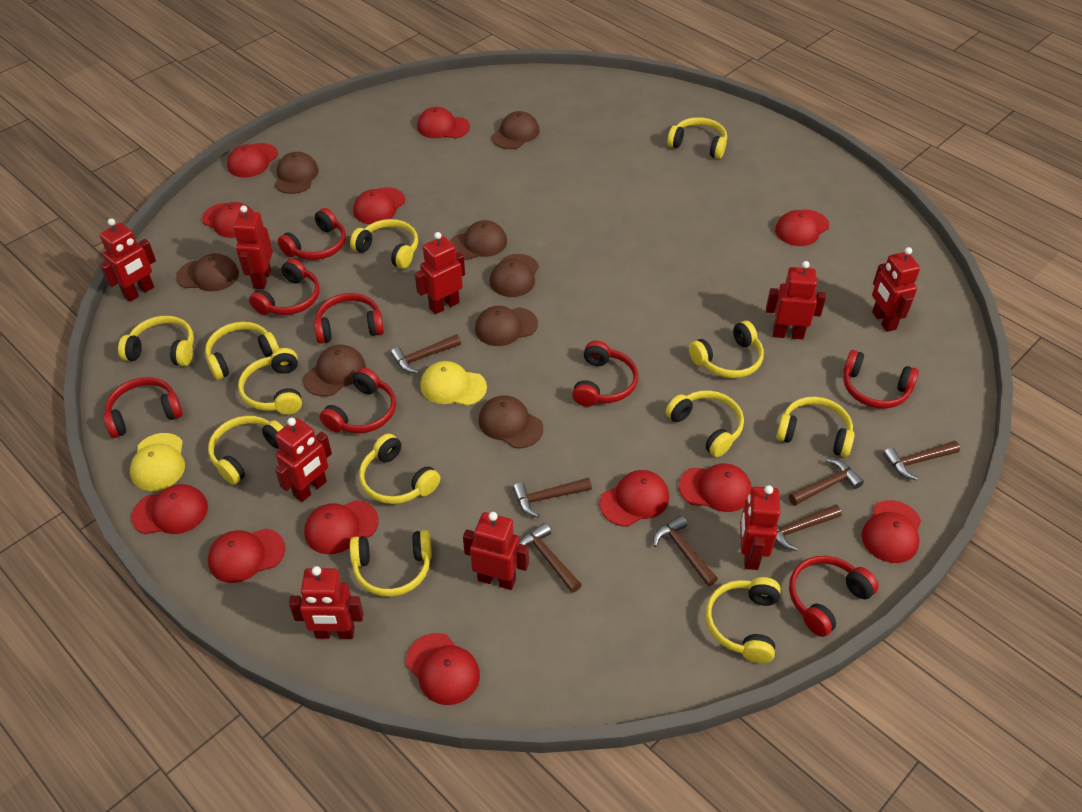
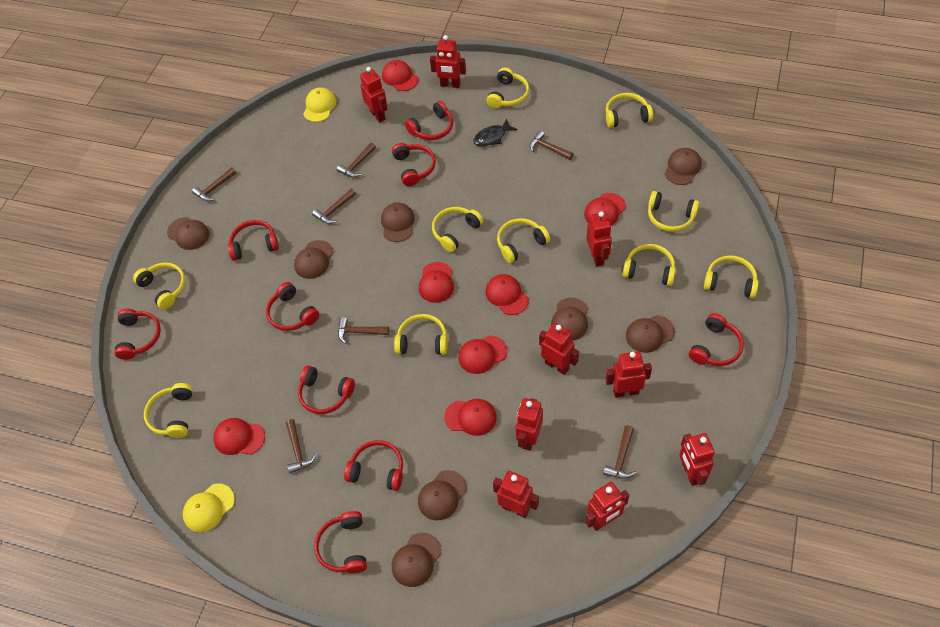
black fish: 0 -> 1
red cap: 12 -> 7
red headphones: 8 -> 9
yellow headphones: 12 -> 10

